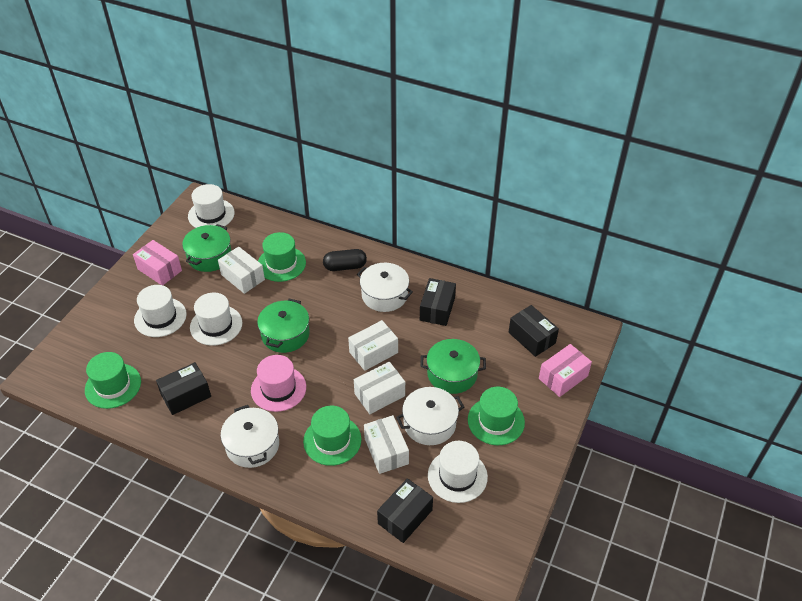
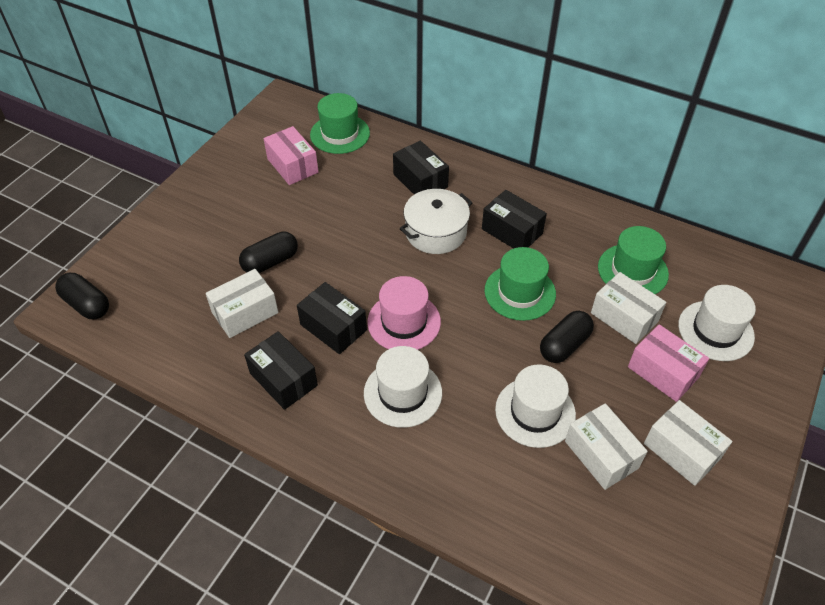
black capsule: 1 -> 3
green hat: 4 -> 3
green pot: 3 -> 0
white hat: 4 -> 3
white pot: 3 -> 1

